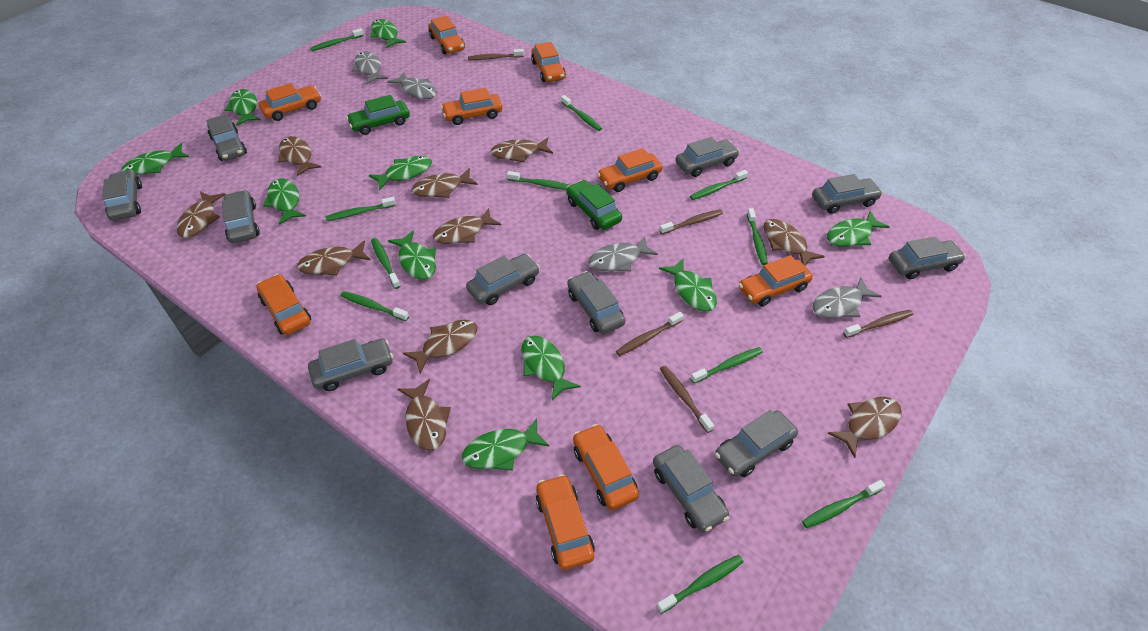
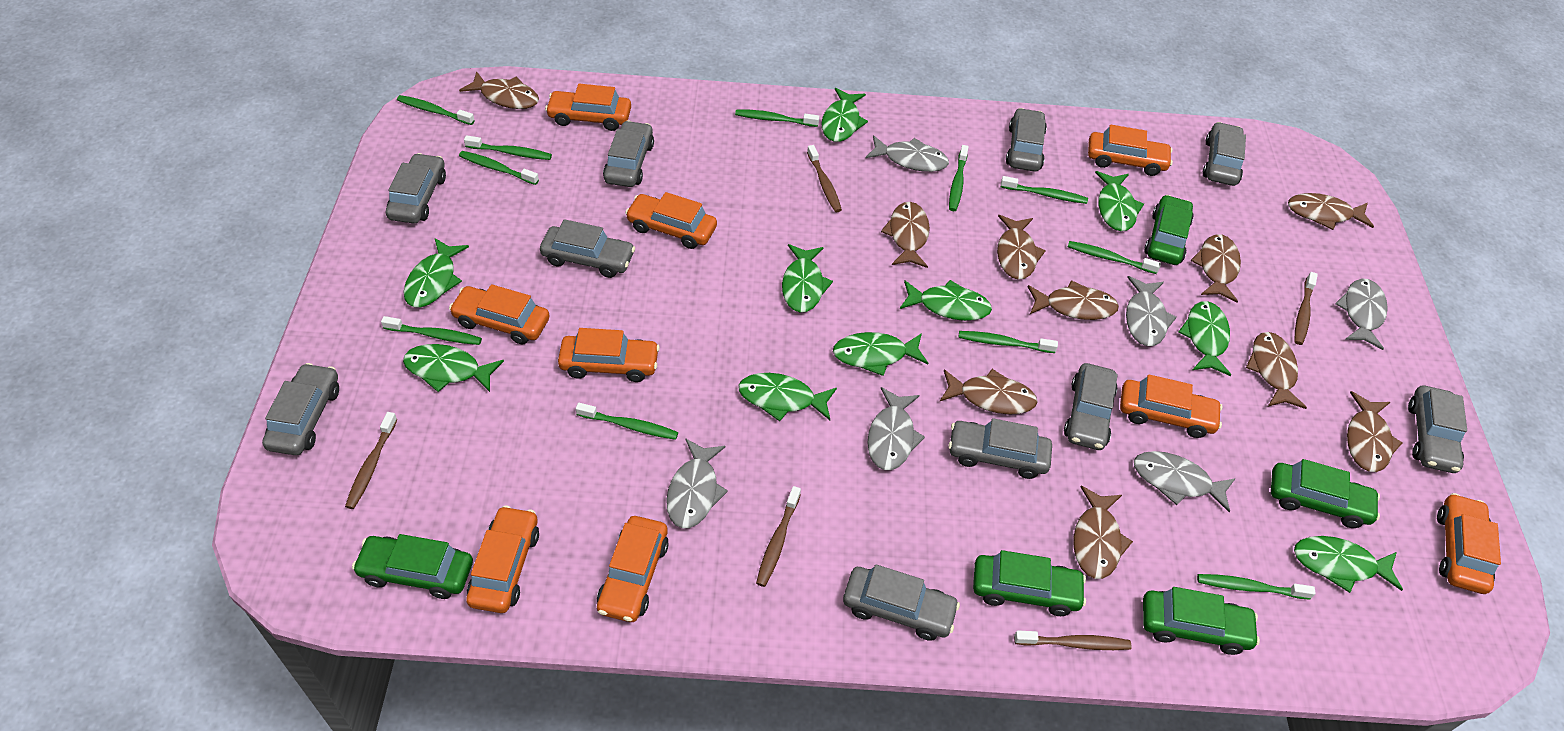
green car: 2 -> 5
grey car: 11 -> 10
grey fish: 4 -> 6

